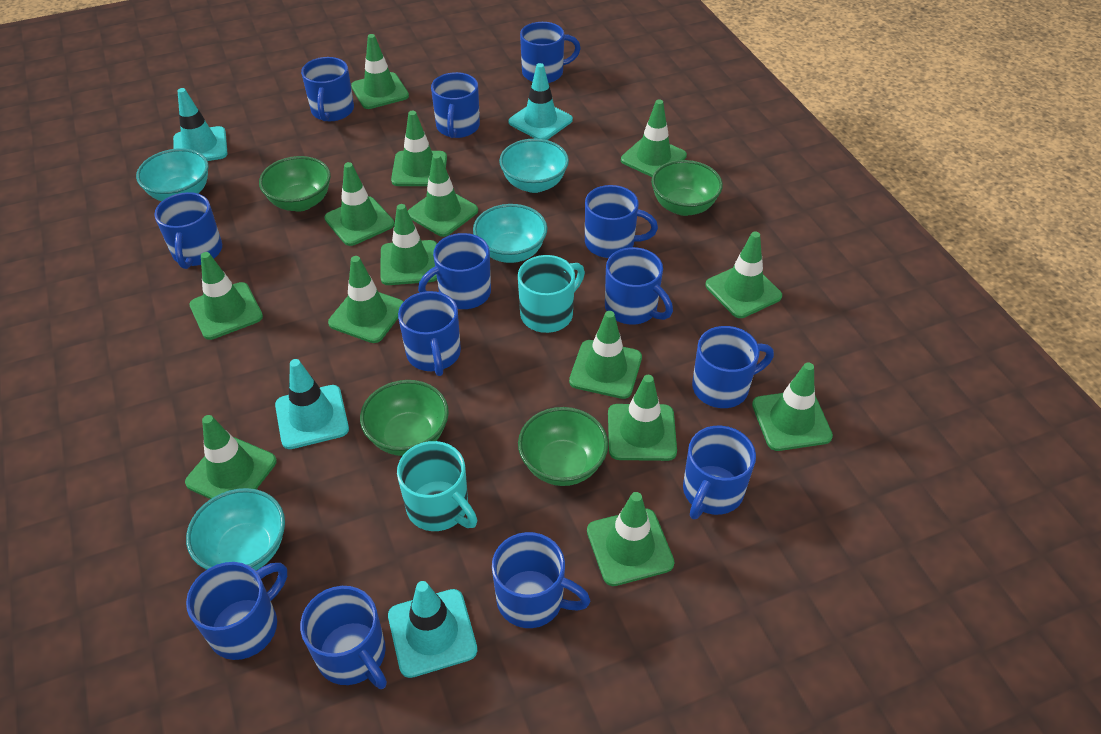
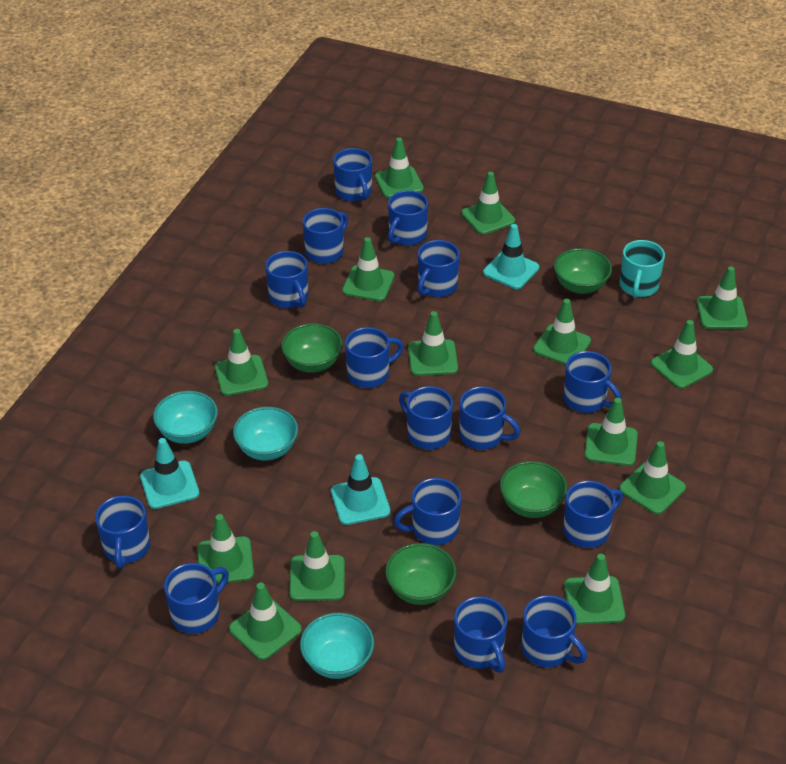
blue mug: 13 -> 15
turquoise bowl: 4 -> 3
turquoise mug: 2 -> 1
turquoise traffic cone: 4 -> 3

